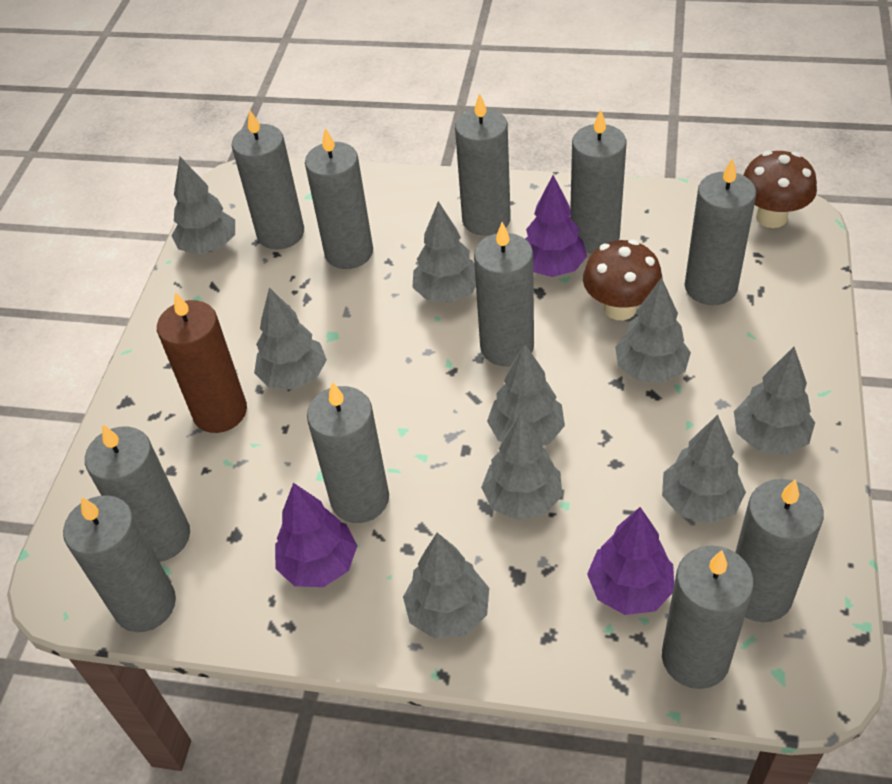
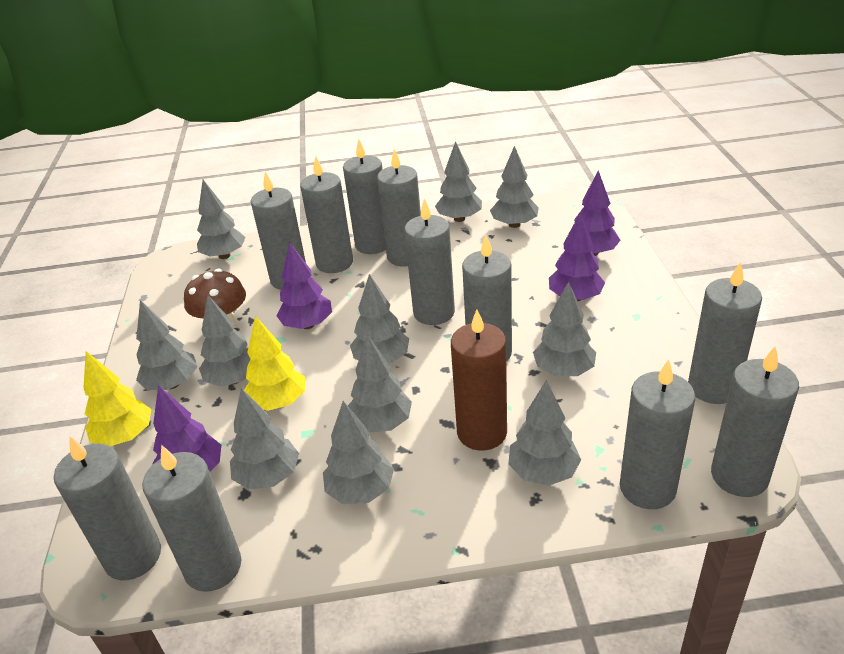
brown mushroom: 2 -> 1
grey tree: 9 -> 11
purple tree: 3 -> 4
yellow tree: 0 -> 2

